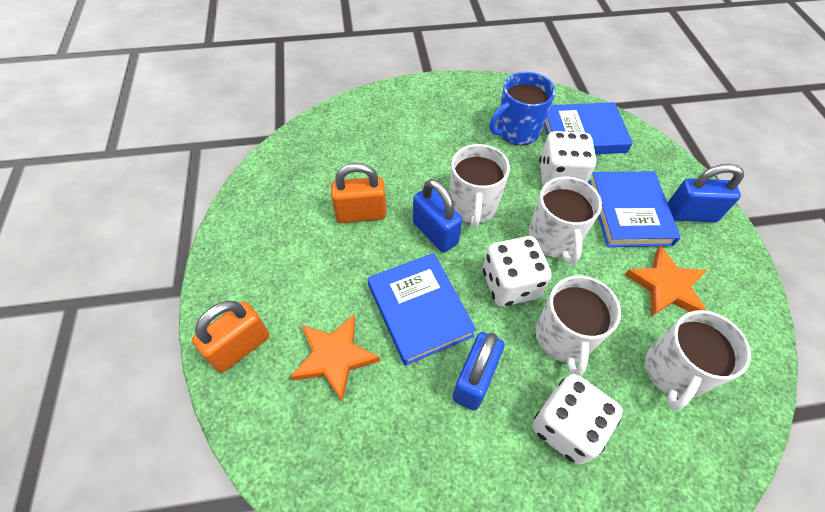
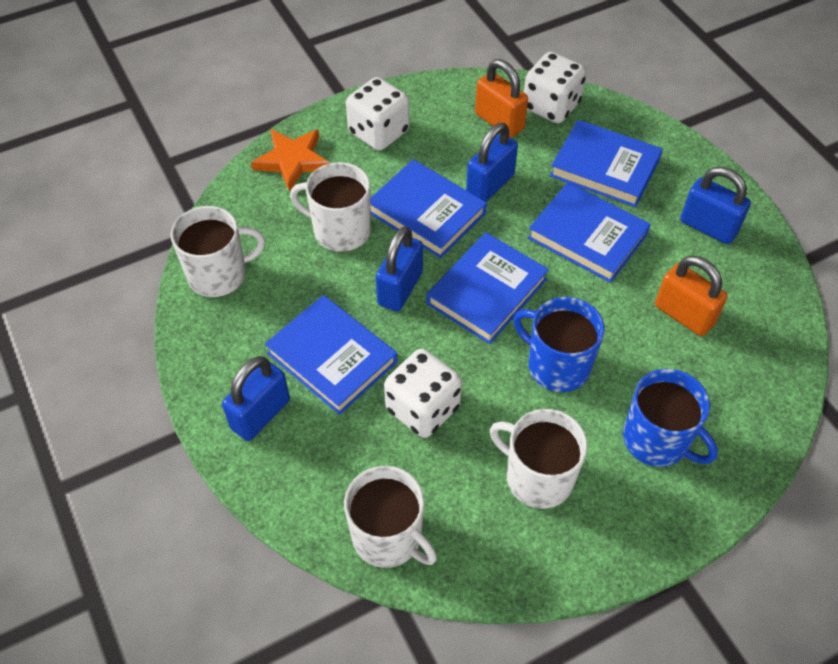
blue book: 3 -> 5
blue mug: 1 -> 2
blue padlock: 3 -> 4
orange star: 2 -> 1

